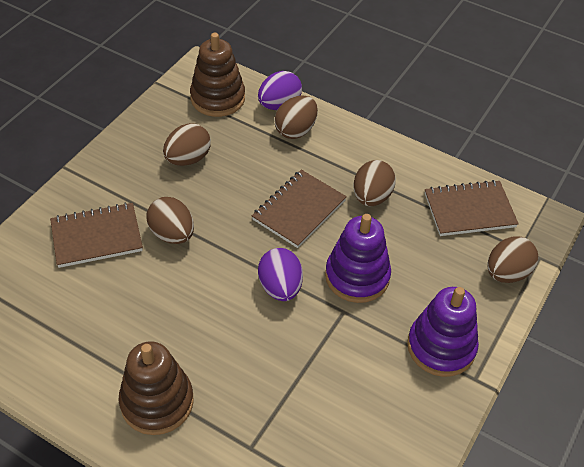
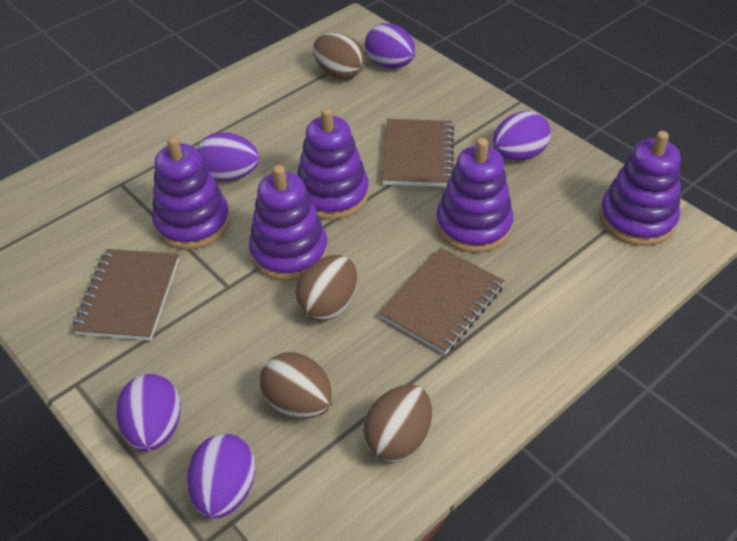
brown egg: 5 -> 4
brown stacking toy: 2 -> 0
purple egg: 2 -> 5
purple stacking toy: 2 -> 5

